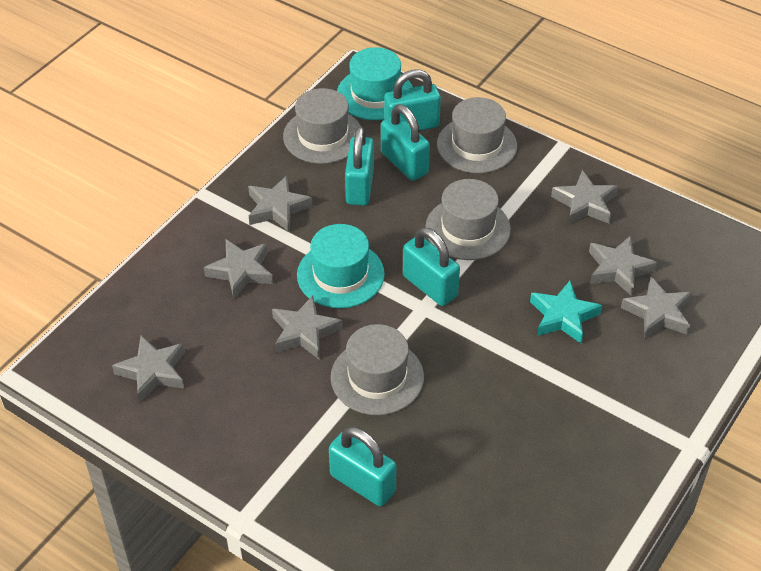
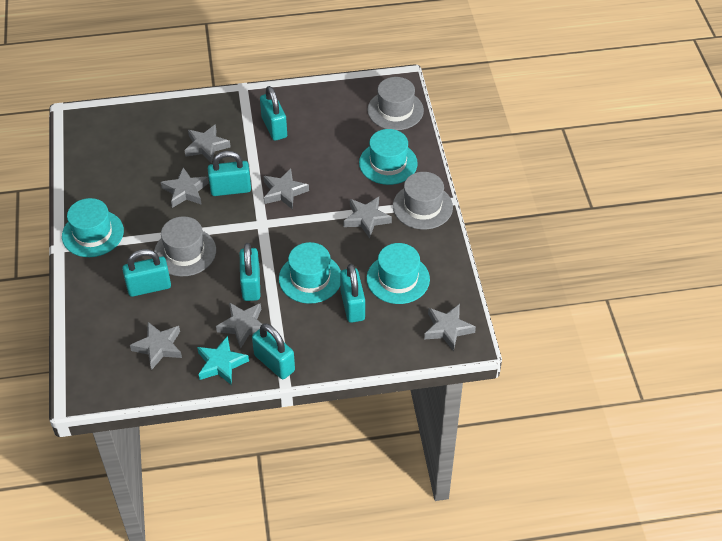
grey hat: 4 -> 3
turquoise hat: 2 -> 4
turquoise padlock: 5 -> 6

